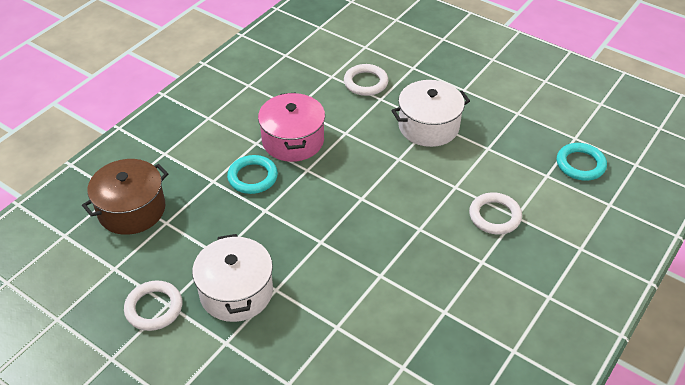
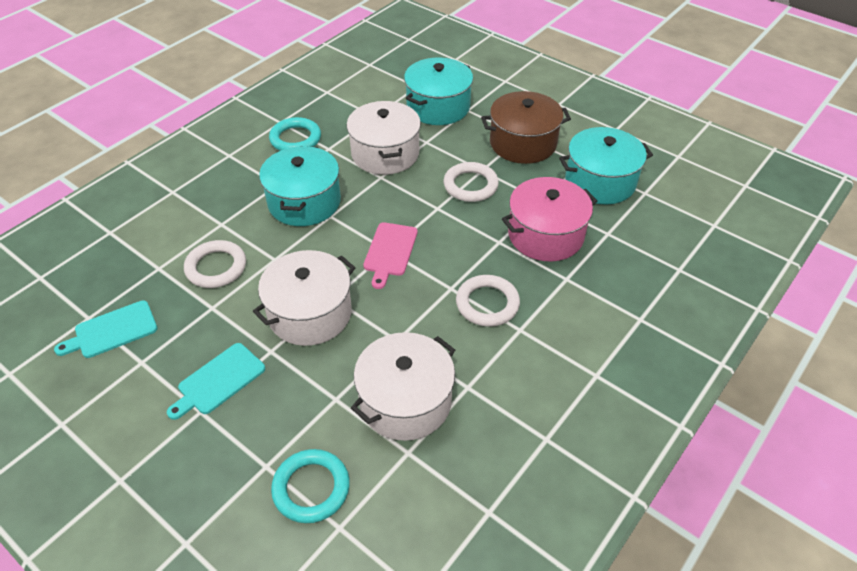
pink cutting board: 0 -> 1
turquoise cutting board: 0 -> 2
turquoise pot: 0 -> 3
white pot: 2 -> 3

